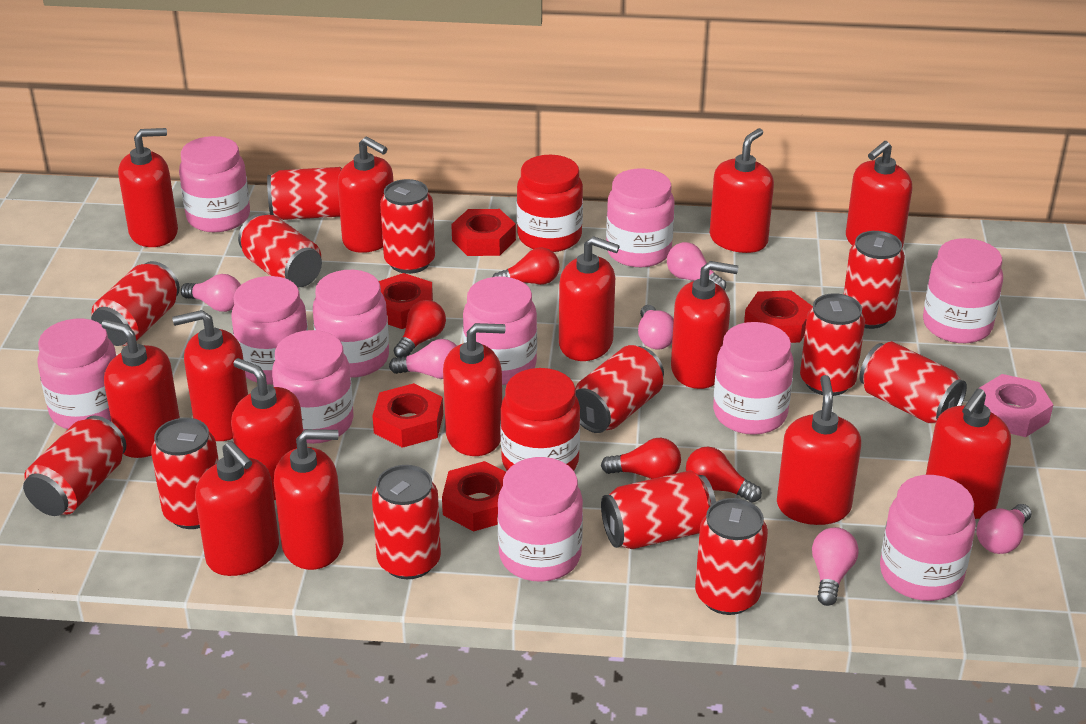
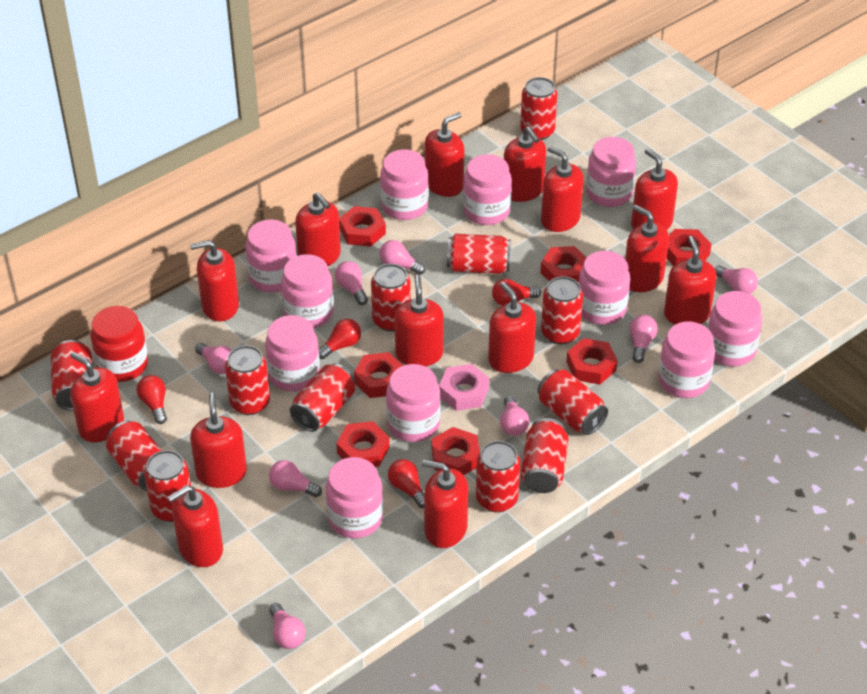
pink light bulb: 6 -> 8
red can: 13 -> 12
red jar: 2 -> 1
red nut: 5 -> 7

